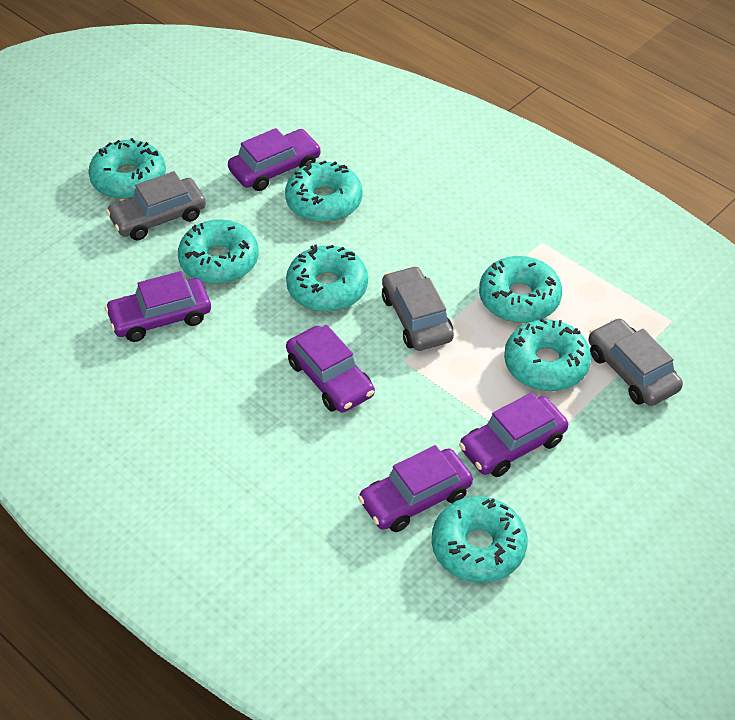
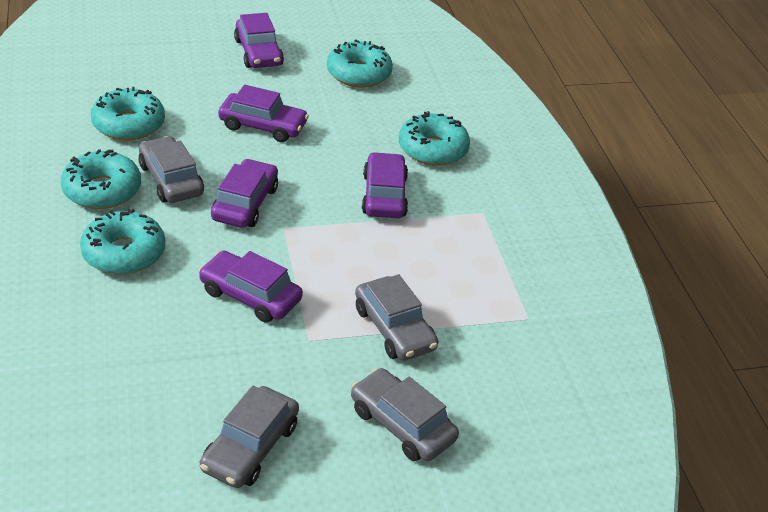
grey car: 3 -> 4
turquoise donut: 7 -> 5

